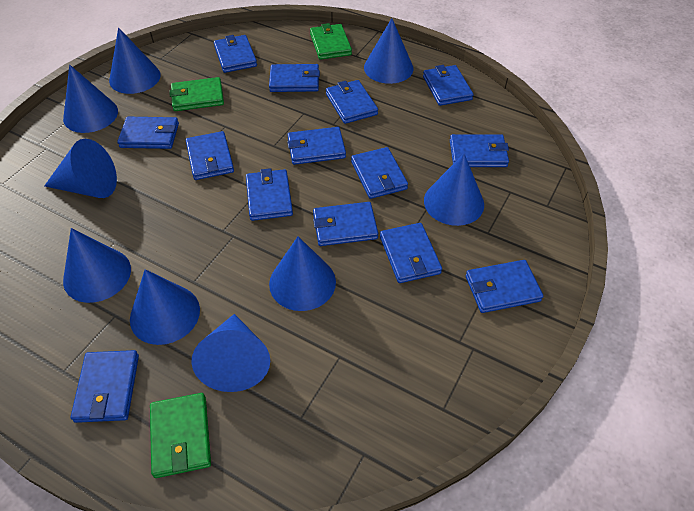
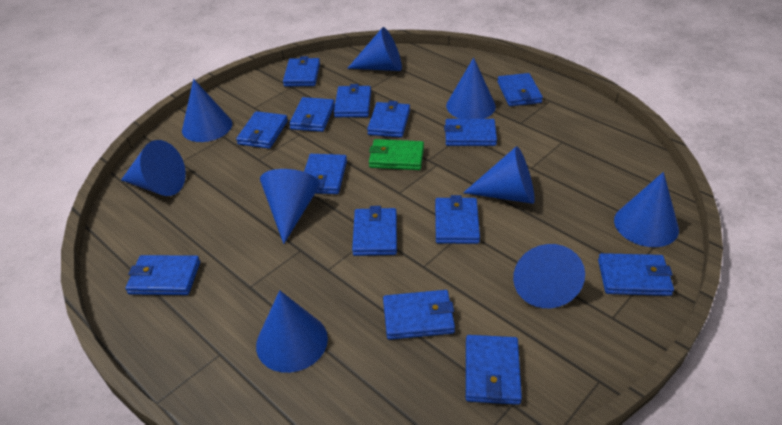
green wallet: 3 -> 1

